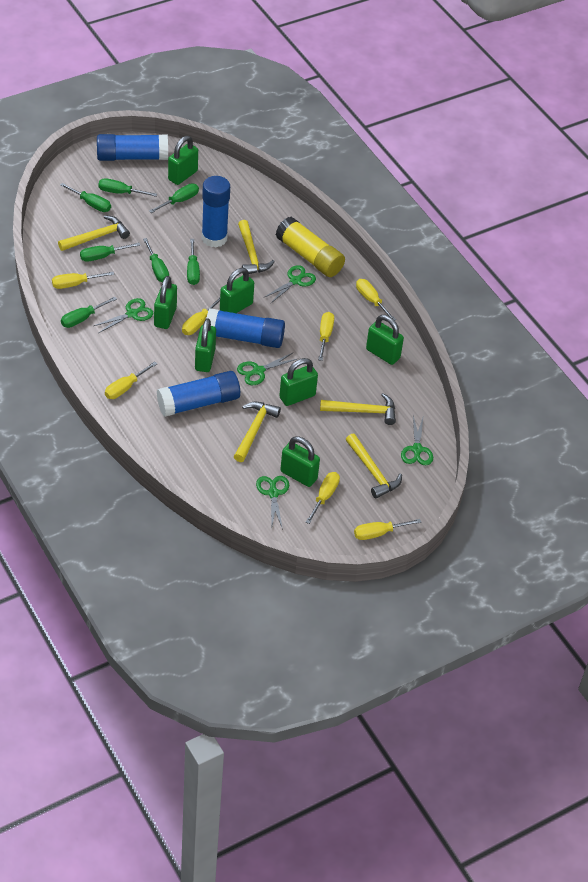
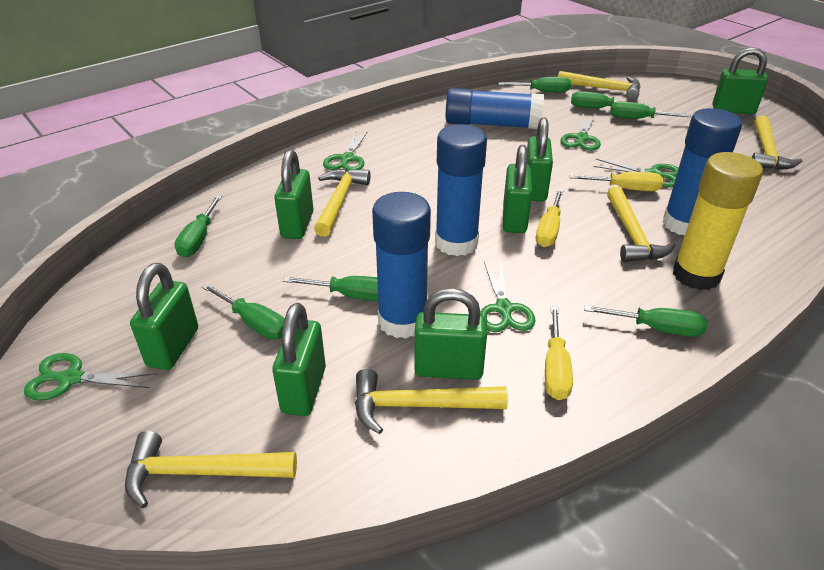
yellow hammer: 5 -> 6
yellow screwdriver: 7 -> 3

